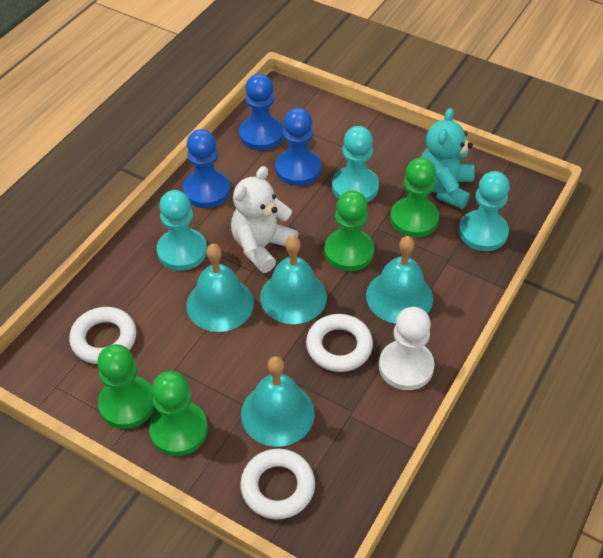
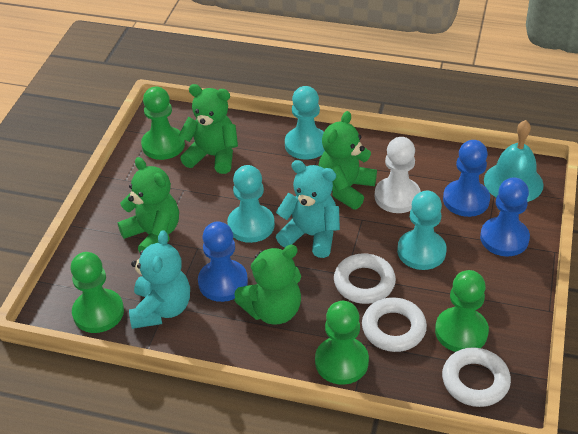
green teddy bear: 0 -> 4
turquoise bell: 4 -> 1
turquoise teddy bear: 1 -> 2
white teddy bear: 1 -> 0

